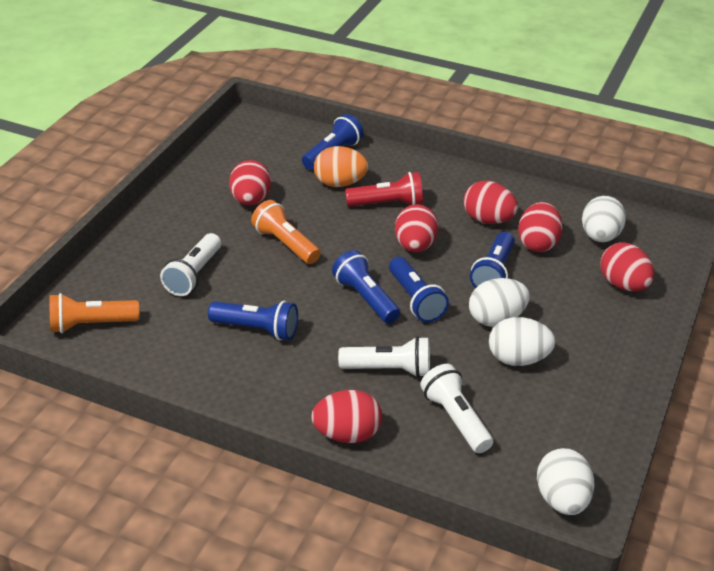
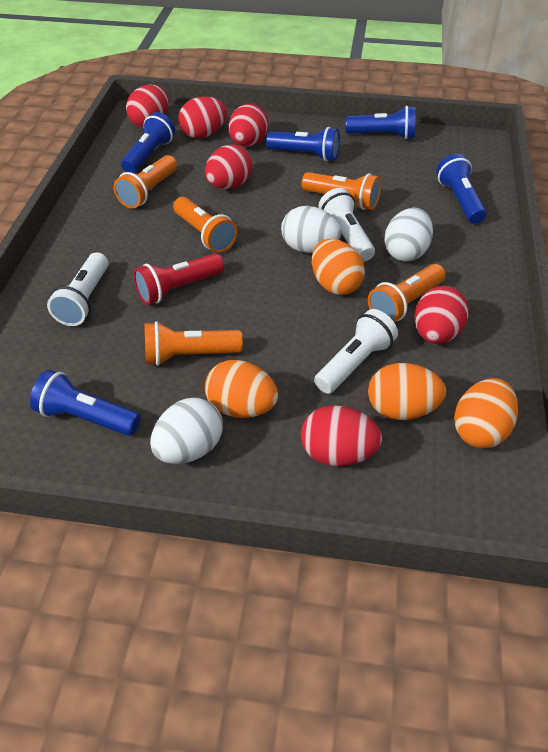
orange egg: 1 -> 4
orange flashlight: 2 -> 5
white egg: 4 -> 3

